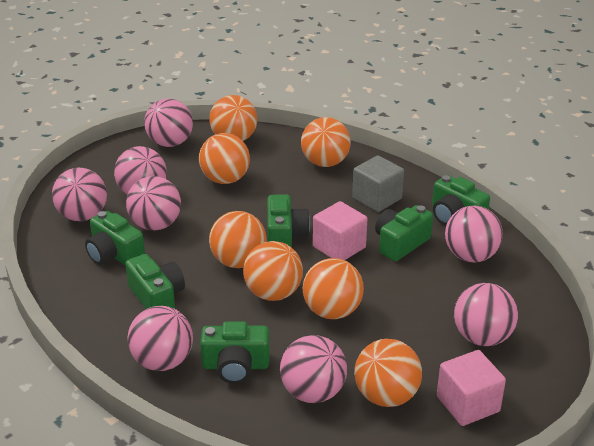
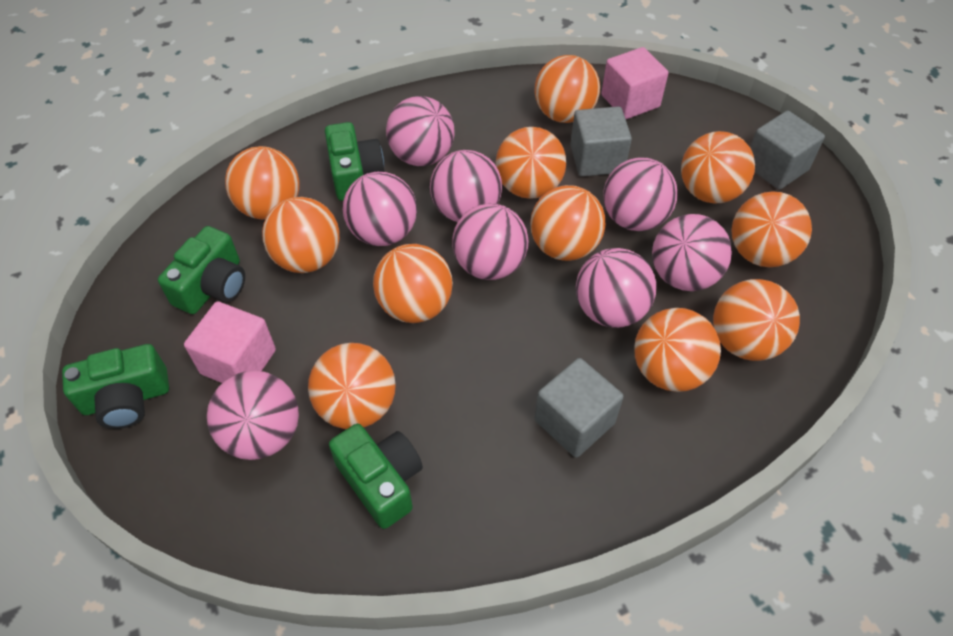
green camera: 6 -> 4
grey cube: 1 -> 3
orange ball: 7 -> 11

